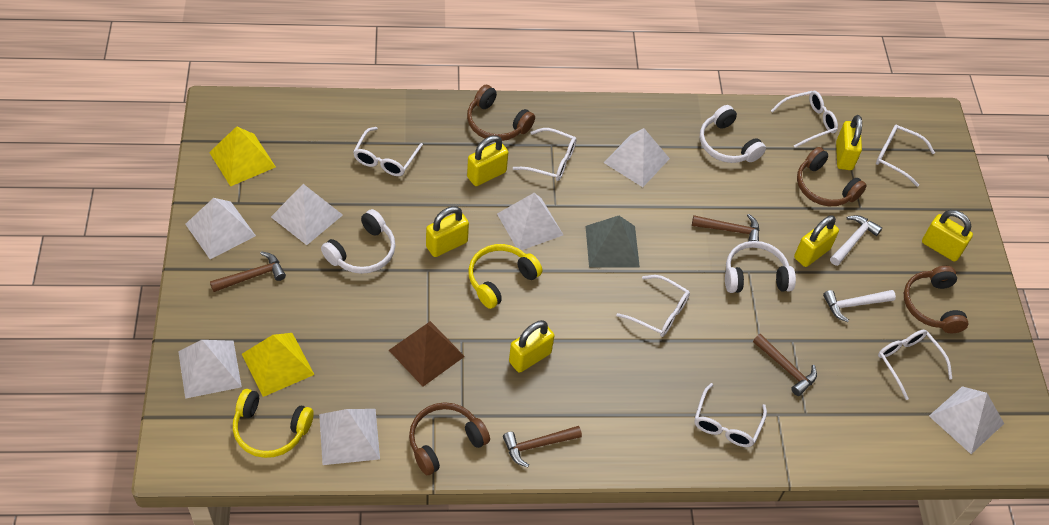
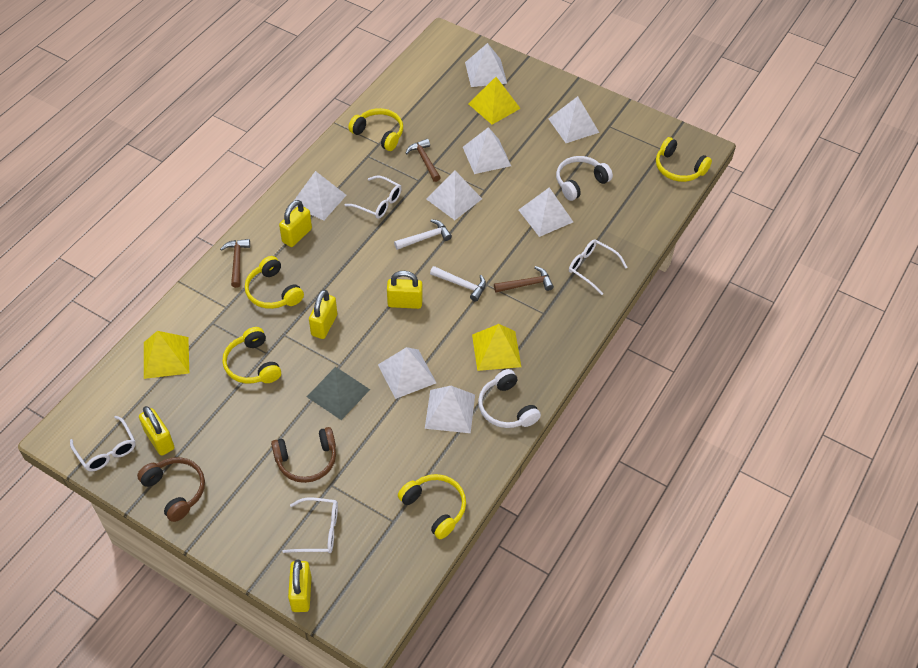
brown hammer: 4 -> 3
brown headphones: 4 -> 2
brown pyramid: 1 -> 0
white glasses: 7 -> 4
white headphones: 3 -> 2
white pyramid: 7 -> 8
yellow headphones: 2 -> 5
yellow padlock: 6 -> 5
yellow pyramid: 2 -> 3

